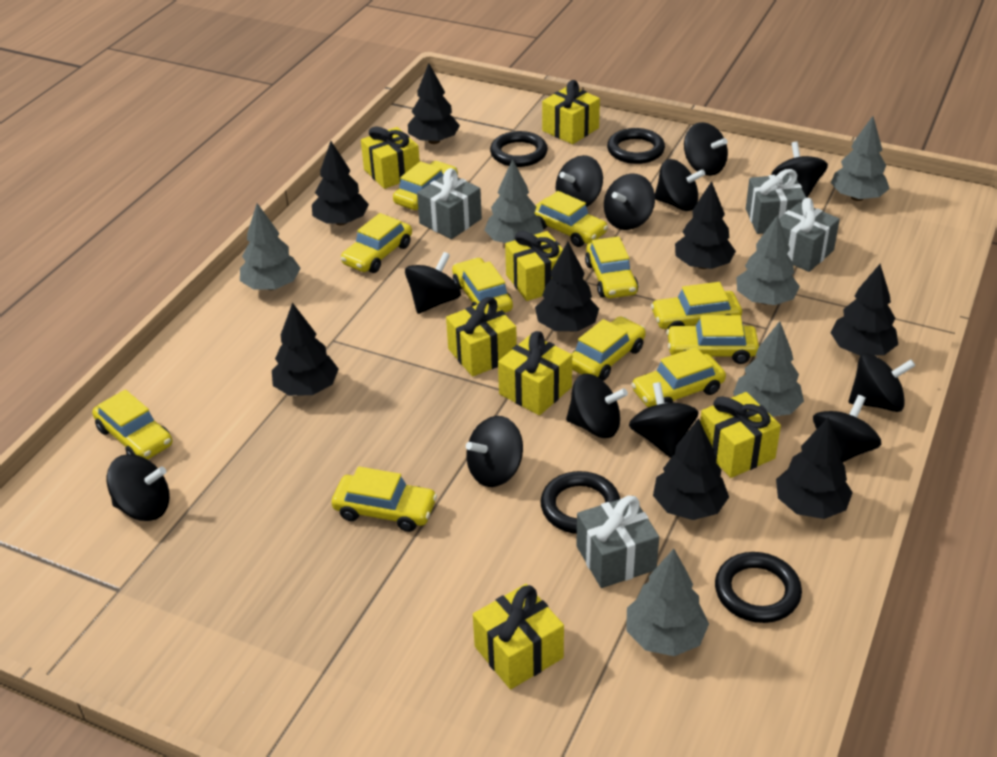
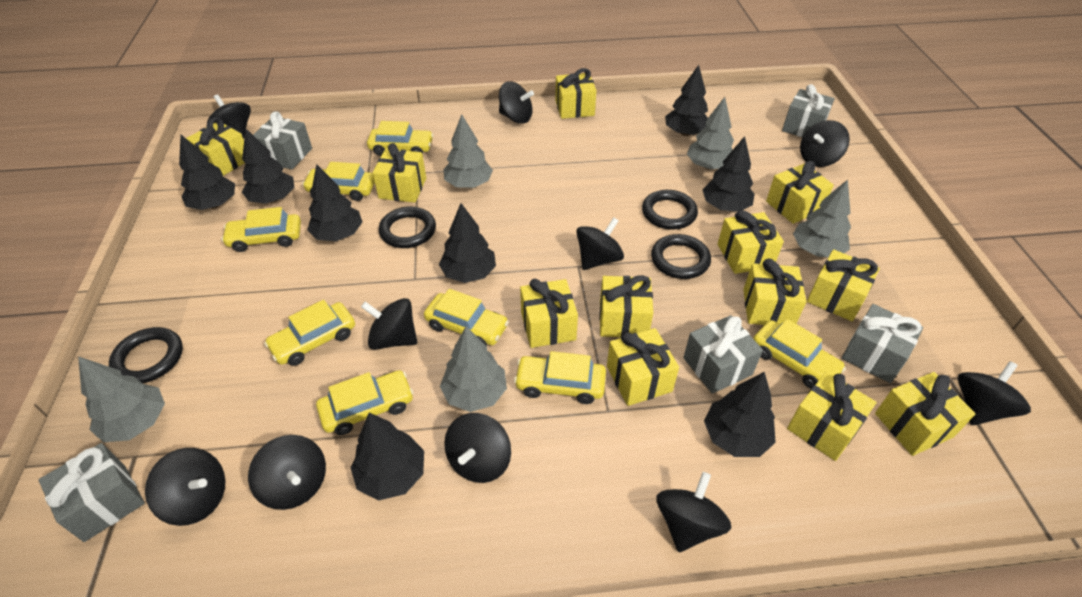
black spinning top: 12 -> 10
grey gift: 4 -> 5
grey tree: 6 -> 5
yellow car: 11 -> 8
yellow gift: 7 -> 12

